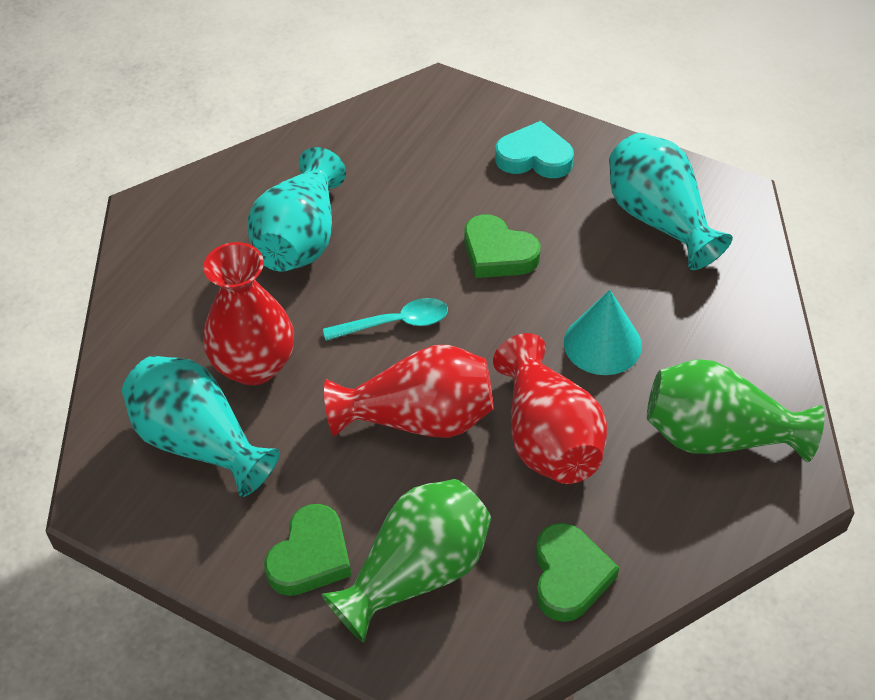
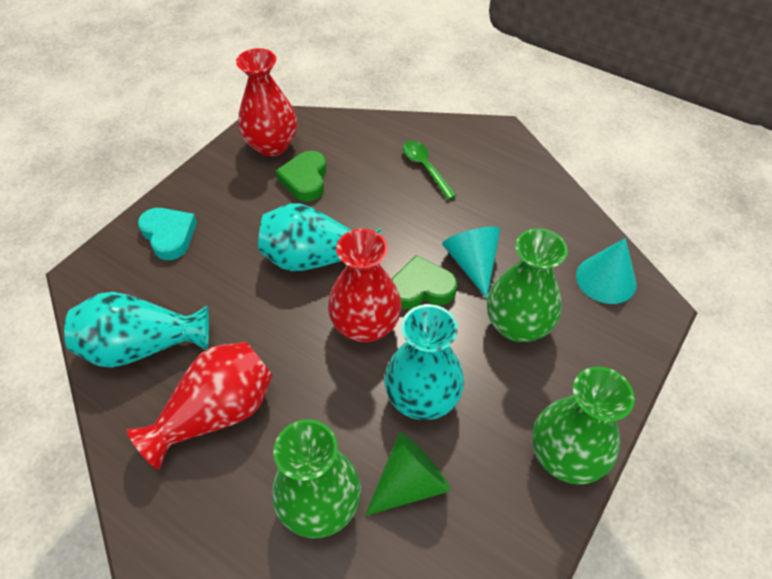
green cone: 0 -> 1
green heart: 3 -> 2
green spoon: 0 -> 1
green vase: 2 -> 3
turquoise cone: 1 -> 2
turquoise spoon: 1 -> 0

